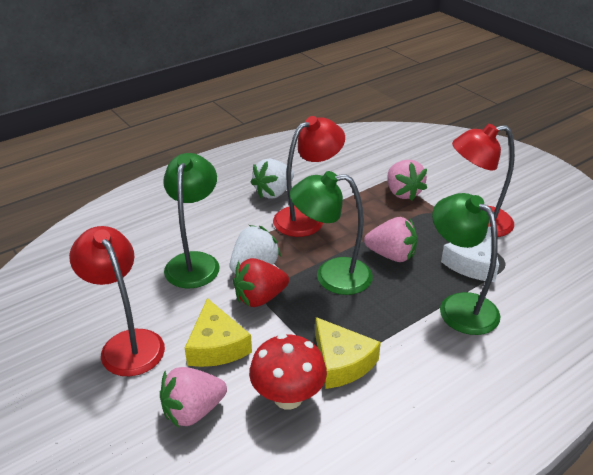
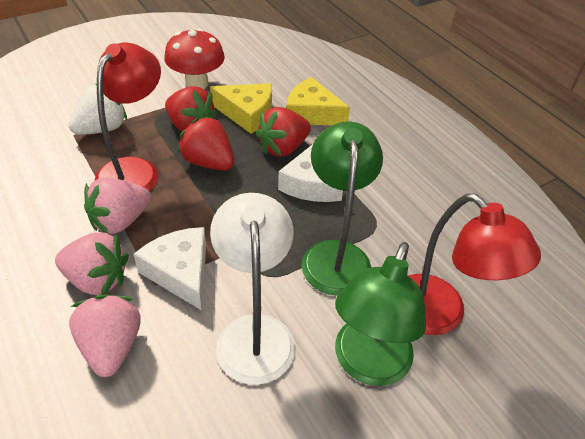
green lamp: 3 -> 2
red lamp: 3 -> 2
red strawberry: 1 -> 3
white cheese: 1 -> 2
white lamp: 0 -> 1
white strawberry: 2 -> 1

